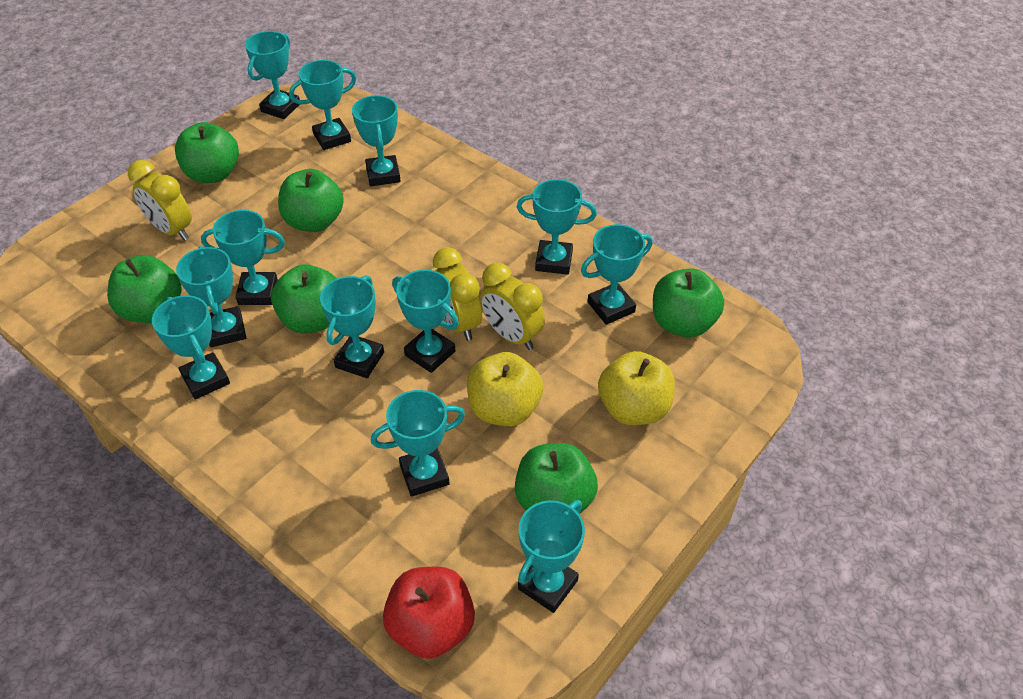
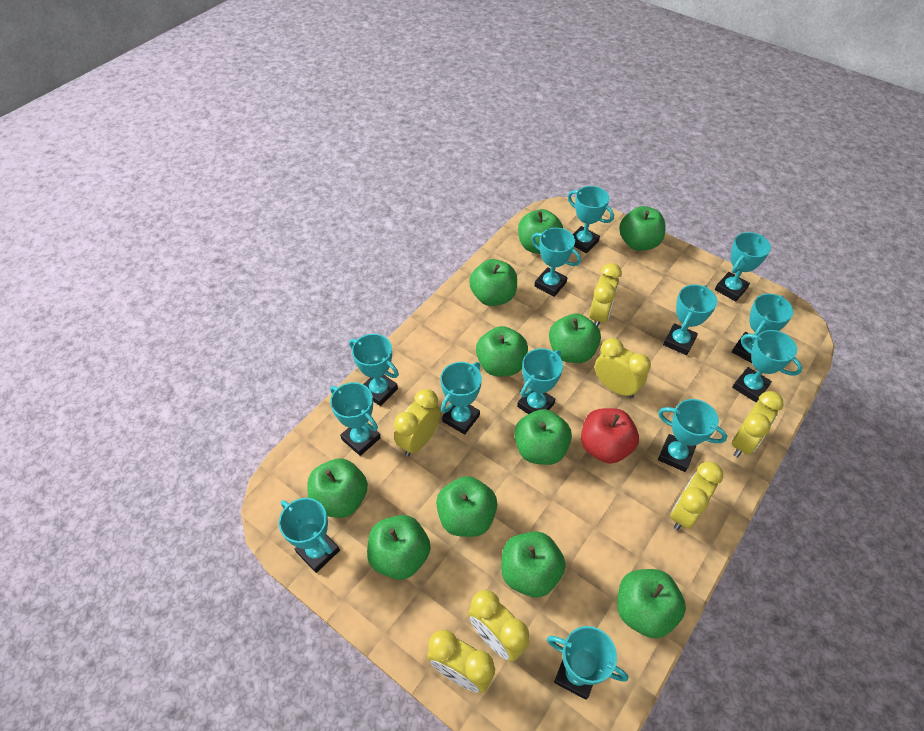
green apple: 6 -> 11
turquoise trophy: 12 -> 13
yellow apple: 2 -> 0
yellow clock: 3 -> 7

